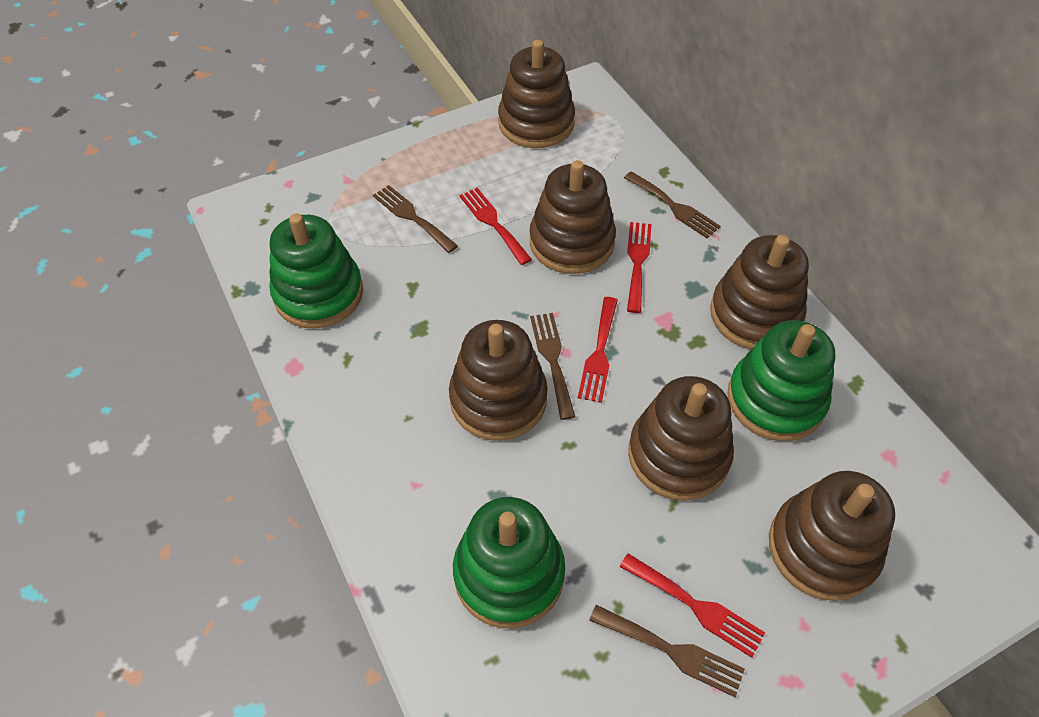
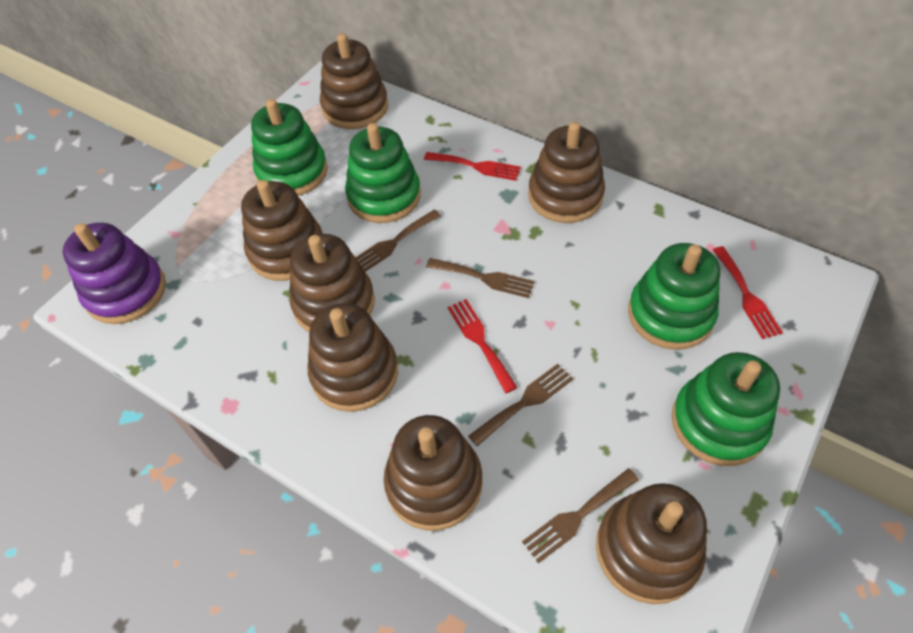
brown stacking toy: 6 -> 7
green stacking toy: 3 -> 4
purple stacking toy: 0 -> 1
red fork: 4 -> 3

